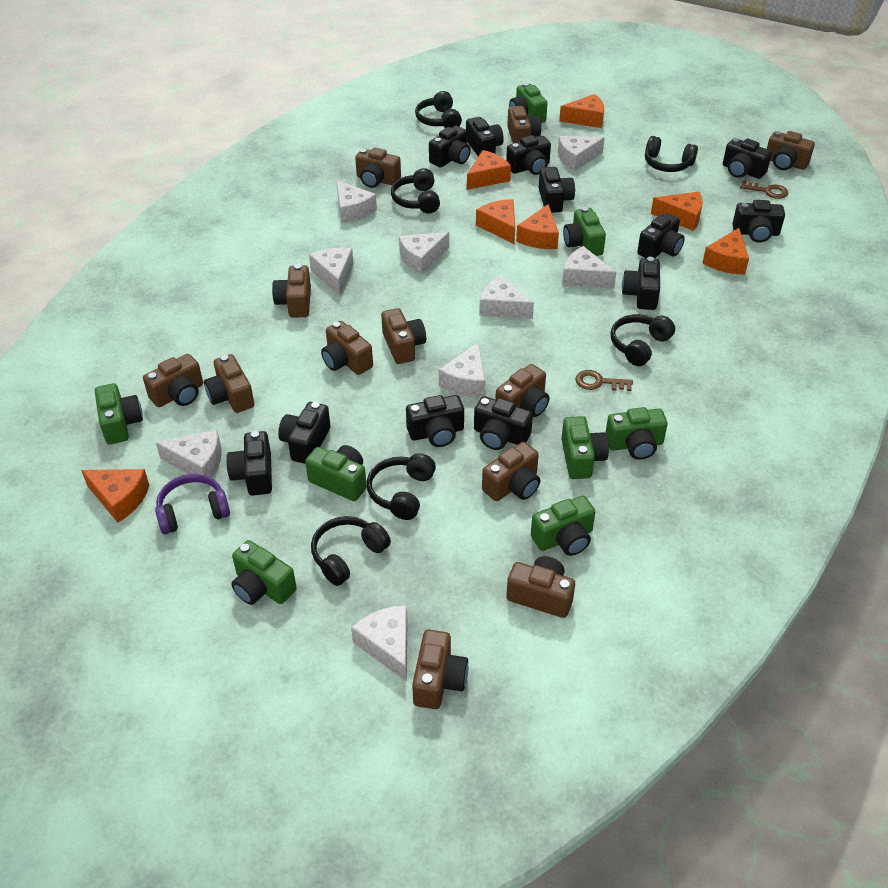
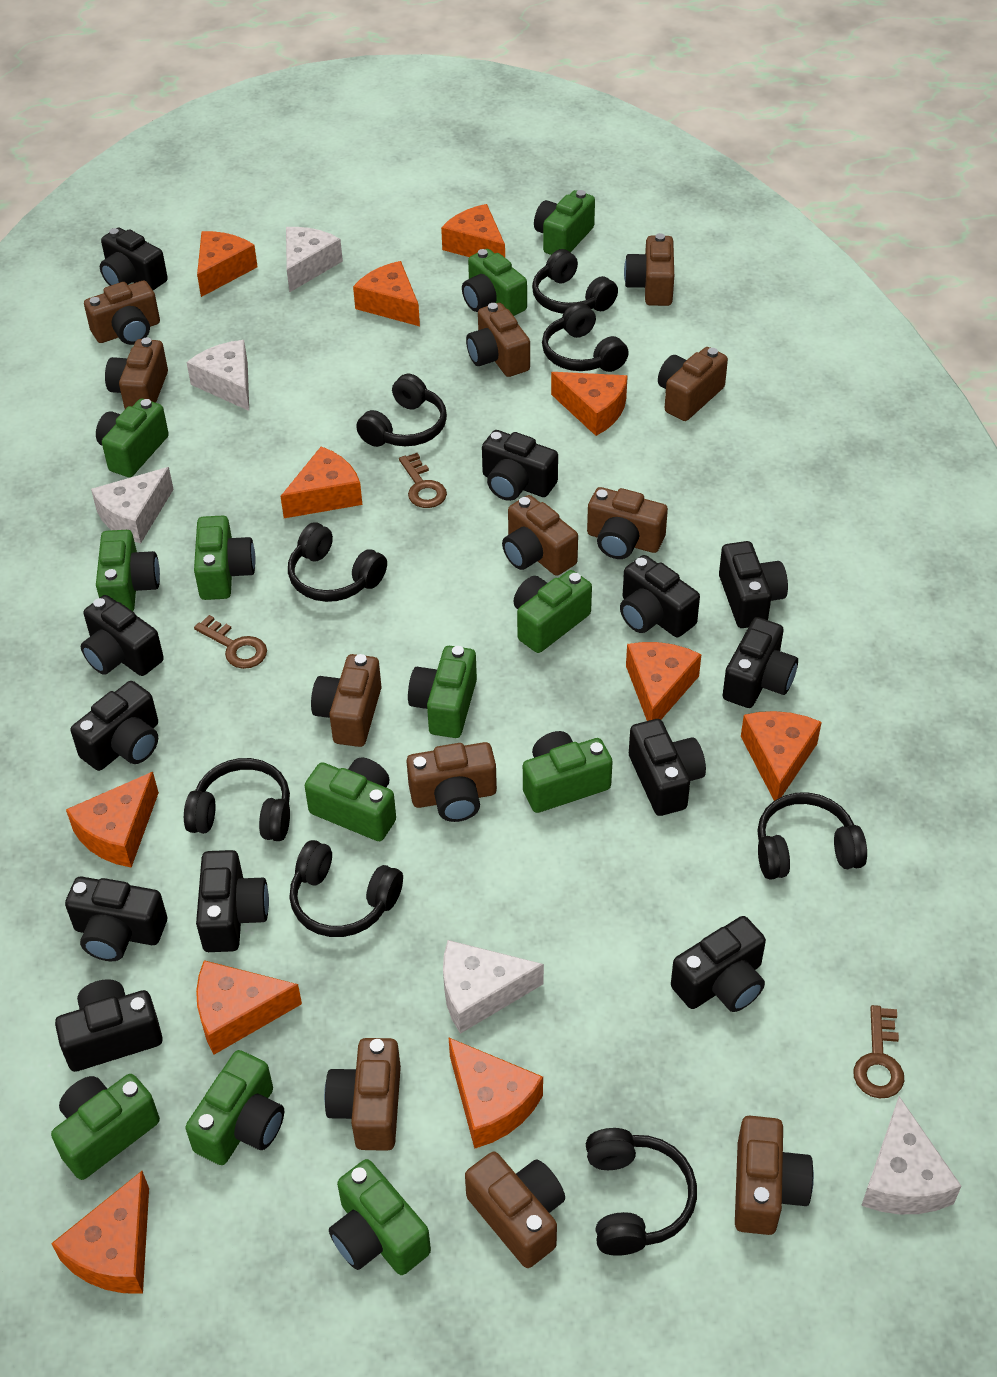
black headphones: 6 -> 8
brown key: 2 -> 3
green camera: 8 -> 12
orange cheese: 7 -> 11
purple headphones: 1 -> 0
white cheese: 9 -> 5

